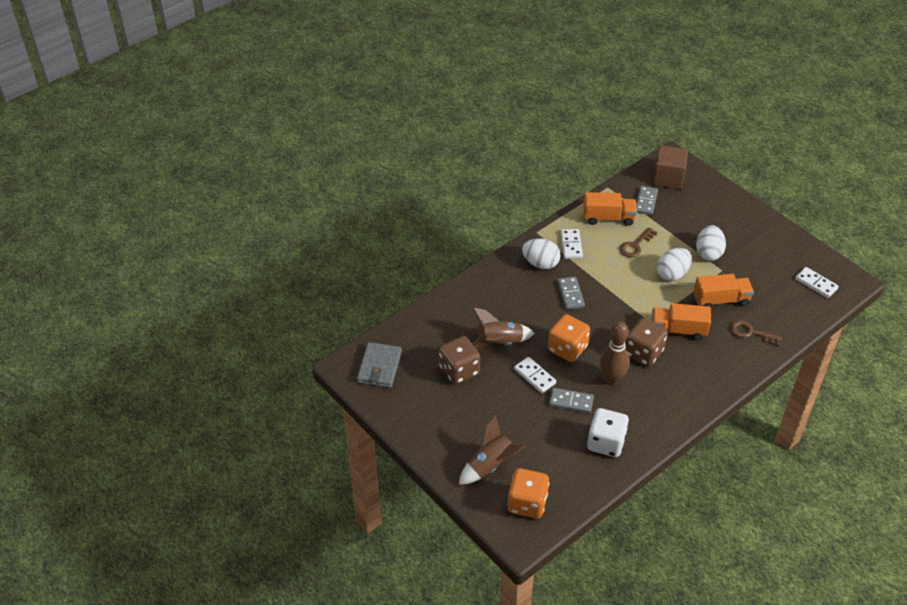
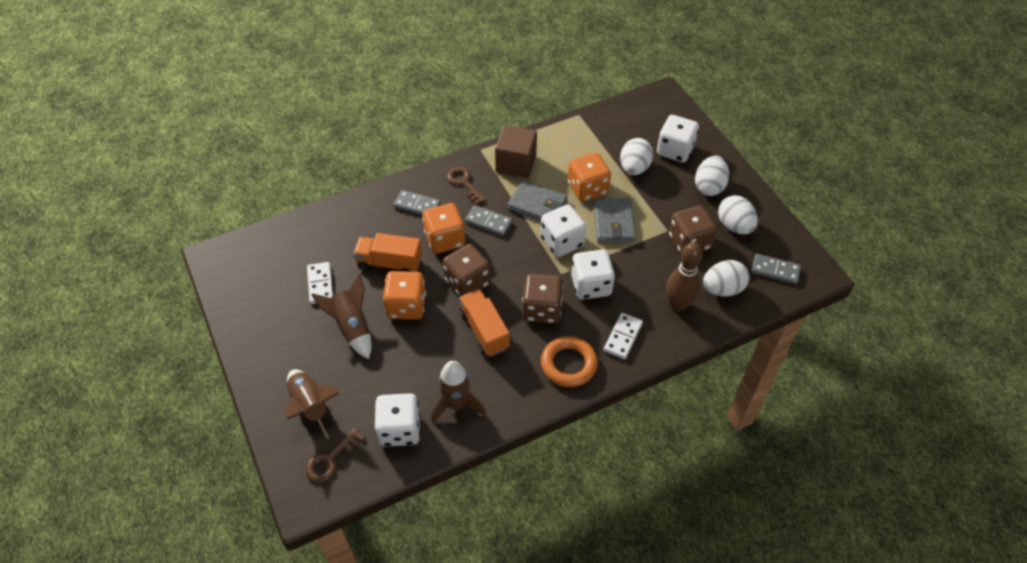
brown dice: 2 -> 3
brown rocket: 2 -> 3
grey wallet: 1 -> 2
orange dice: 2 -> 3
orange ring: 0 -> 1
orange truck: 3 -> 2
white dice: 1 -> 4
white domino: 3 -> 2
white egg: 3 -> 4

